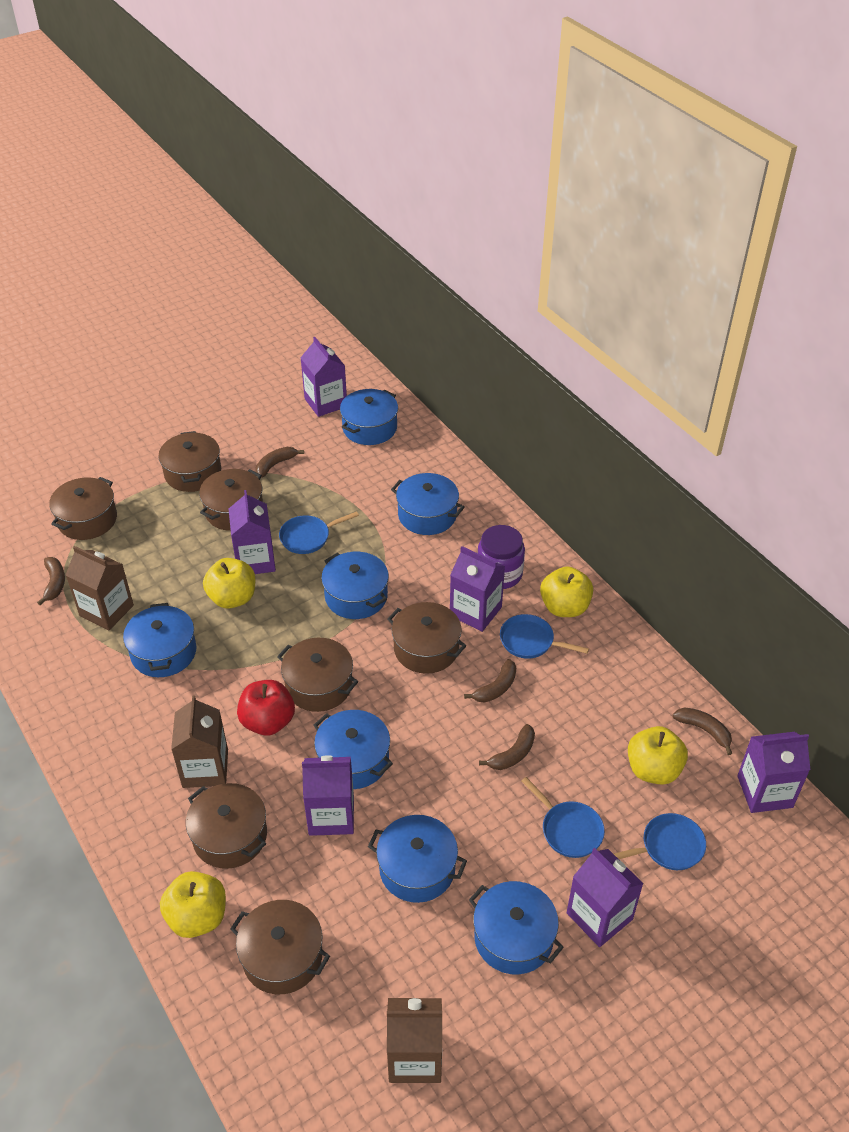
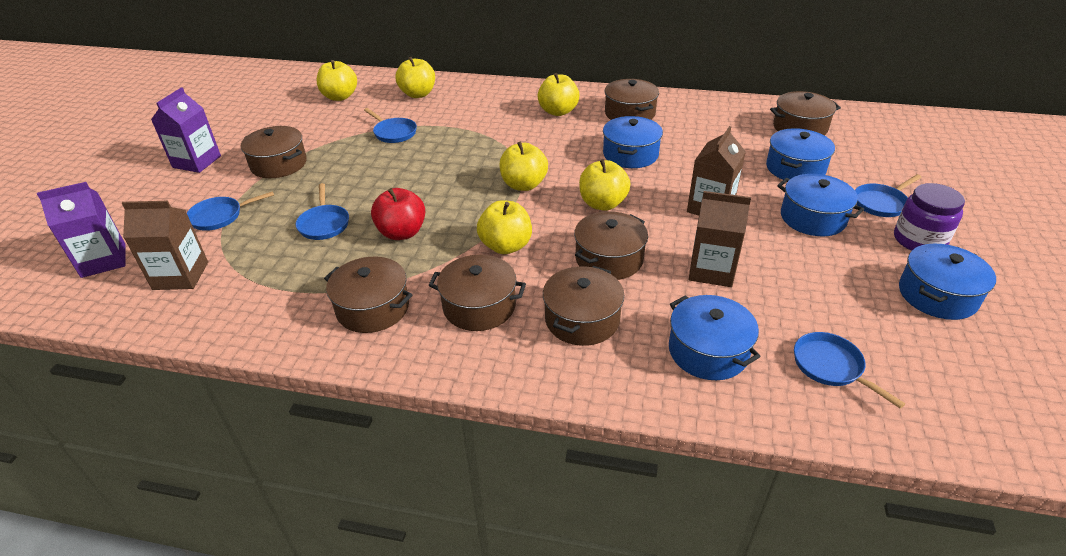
blue pan: 4 -> 5
blue pot: 7 -> 5
brown banana: 5 -> 0
purple carton: 6 -> 2
yellow apple: 4 -> 6

